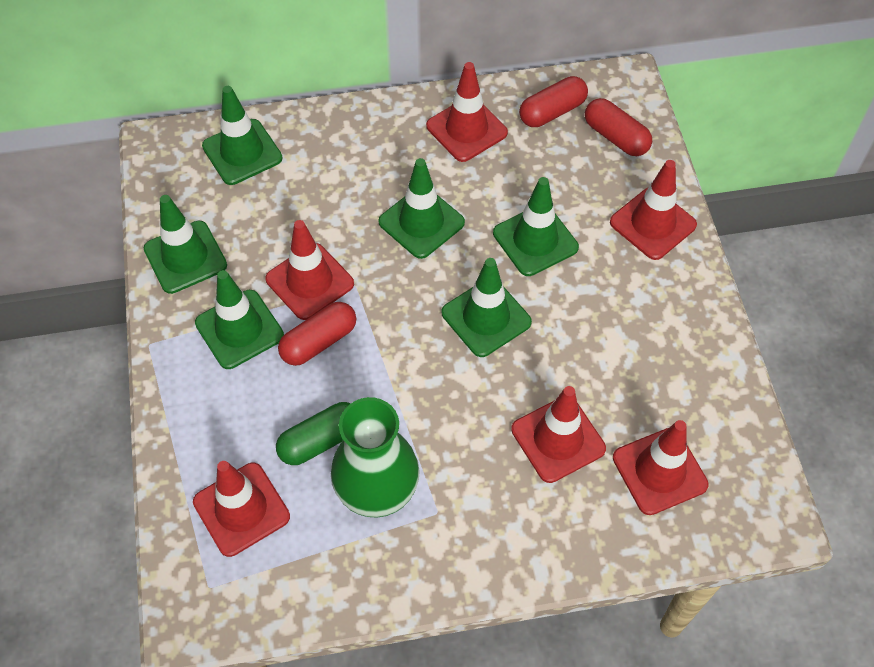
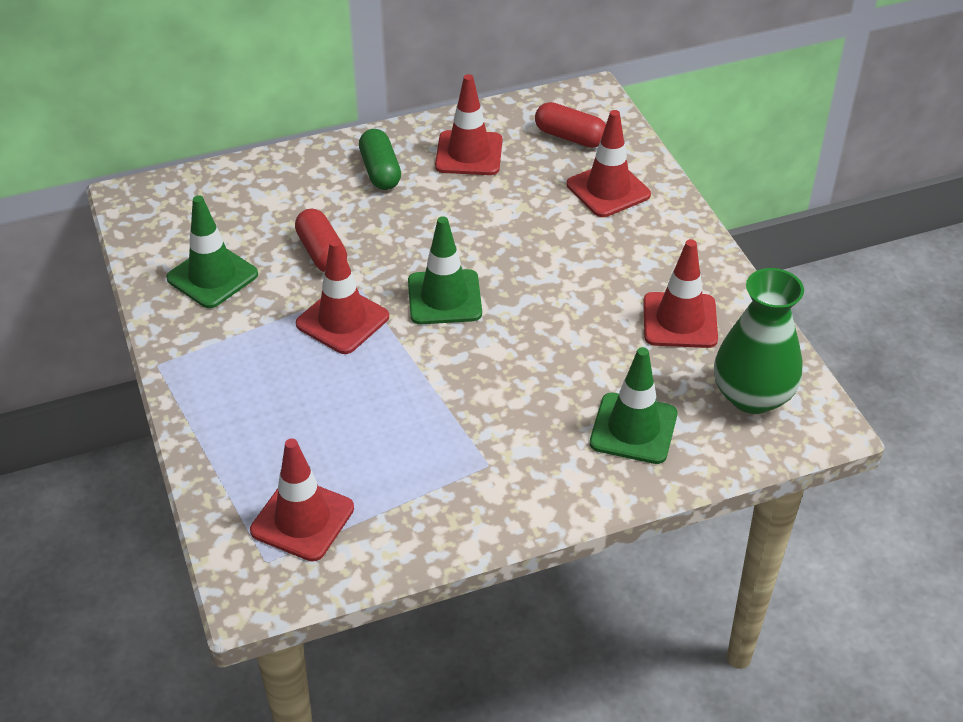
green traffic cone: 6 -> 3
red capsule: 3 -> 2
red traffic cone: 6 -> 5

